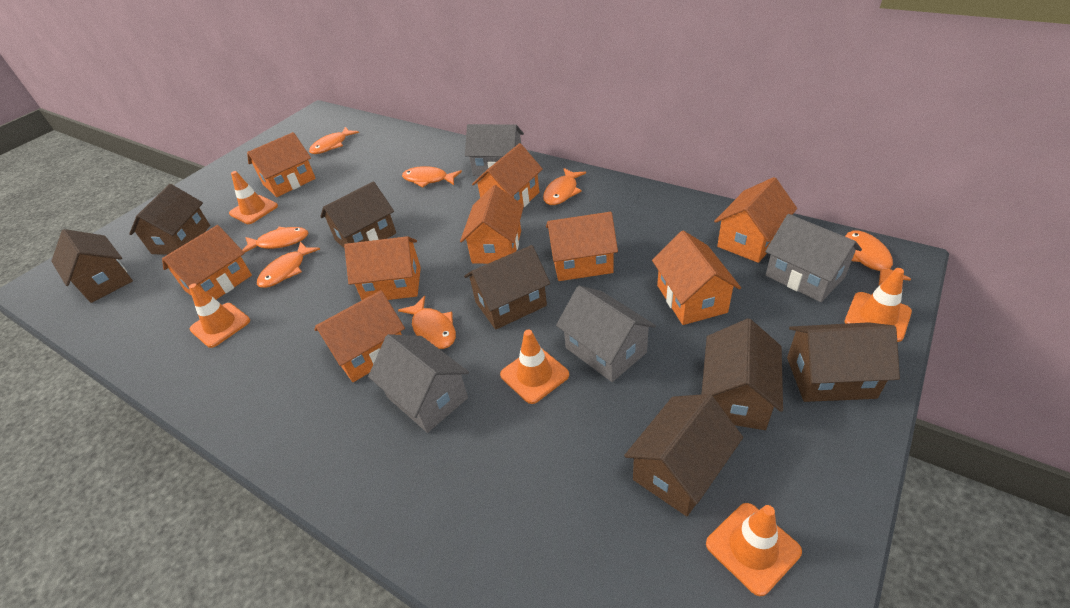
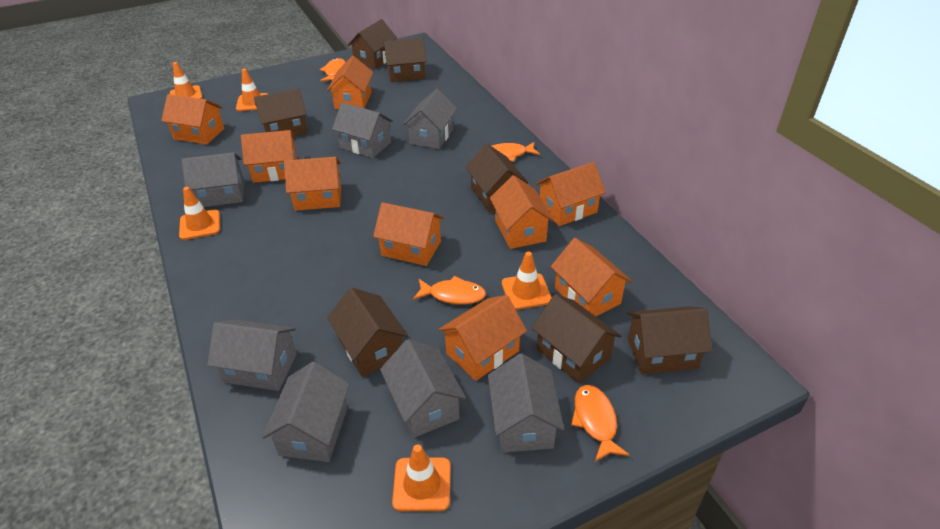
grey house: 4 -> 7
orange fish: 7 -> 4

